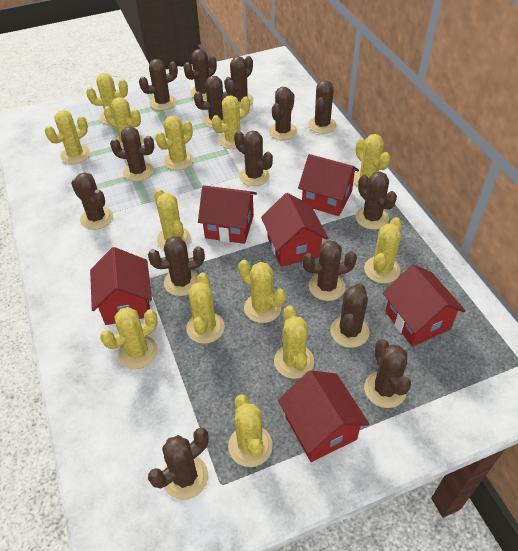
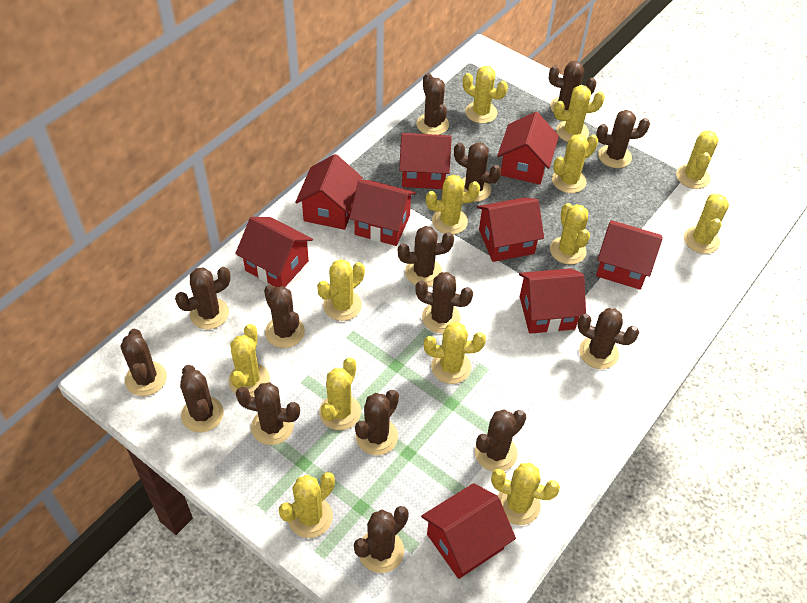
red house: 6 -> 9

